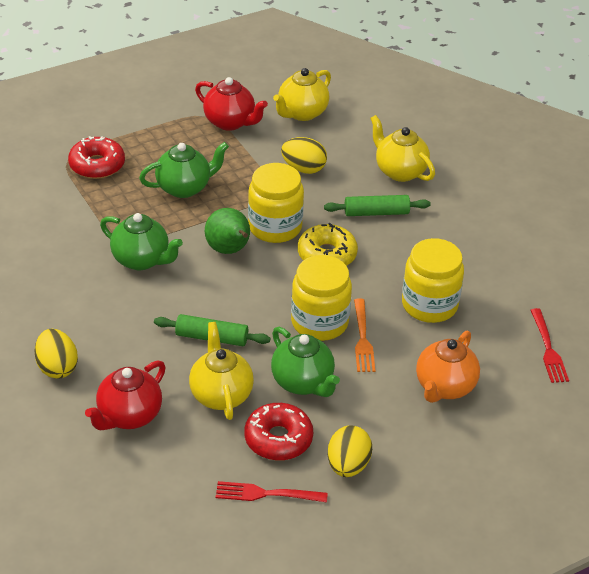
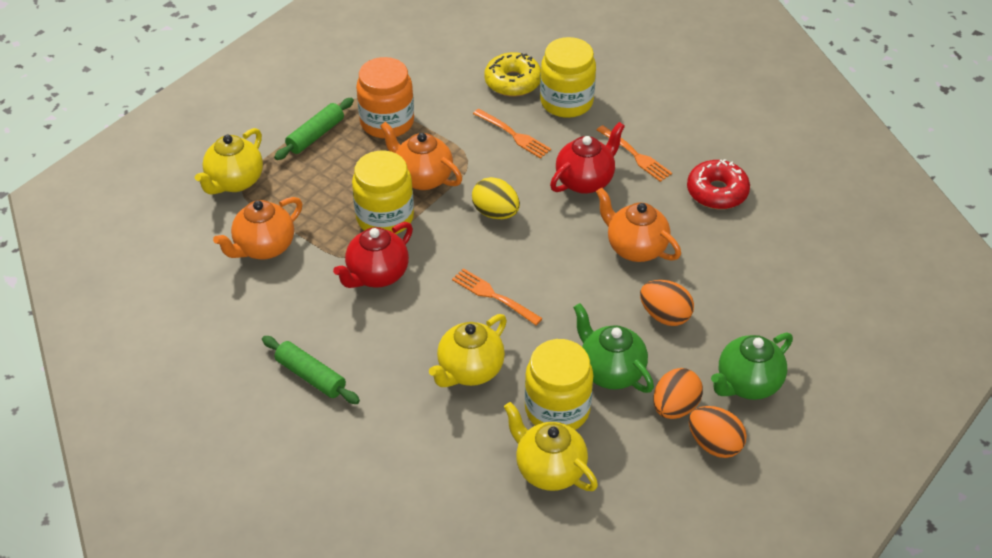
green pear: 1 -> 0
green teapot: 3 -> 2
orange egg: 0 -> 3
orange fork: 1 -> 3
orange jar: 0 -> 1
orange teapot: 1 -> 3
red donut: 2 -> 1
red fork: 2 -> 0
yellow egg: 3 -> 1

